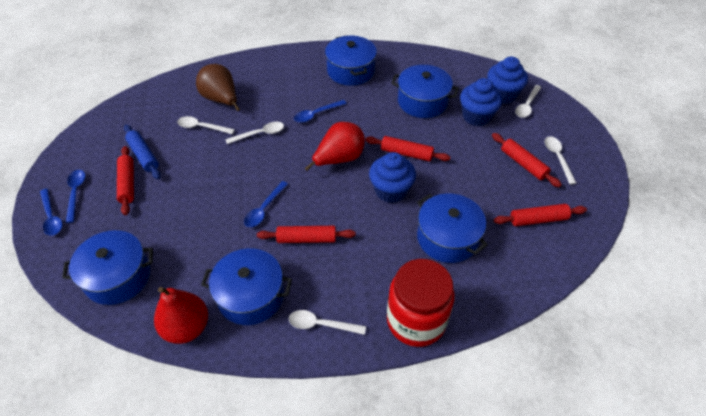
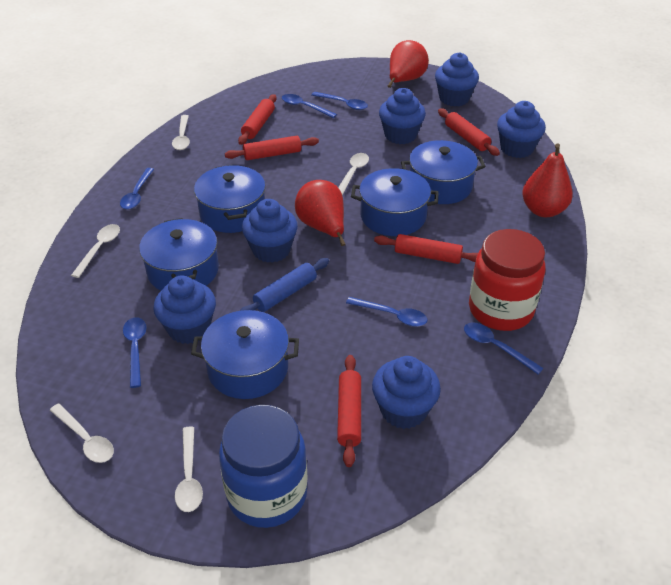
blue cupcake: 3 -> 6
blue jar: 0 -> 1
blue spoon: 4 -> 6
brown pear: 1 -> 0
red pear: 2 -> 3

